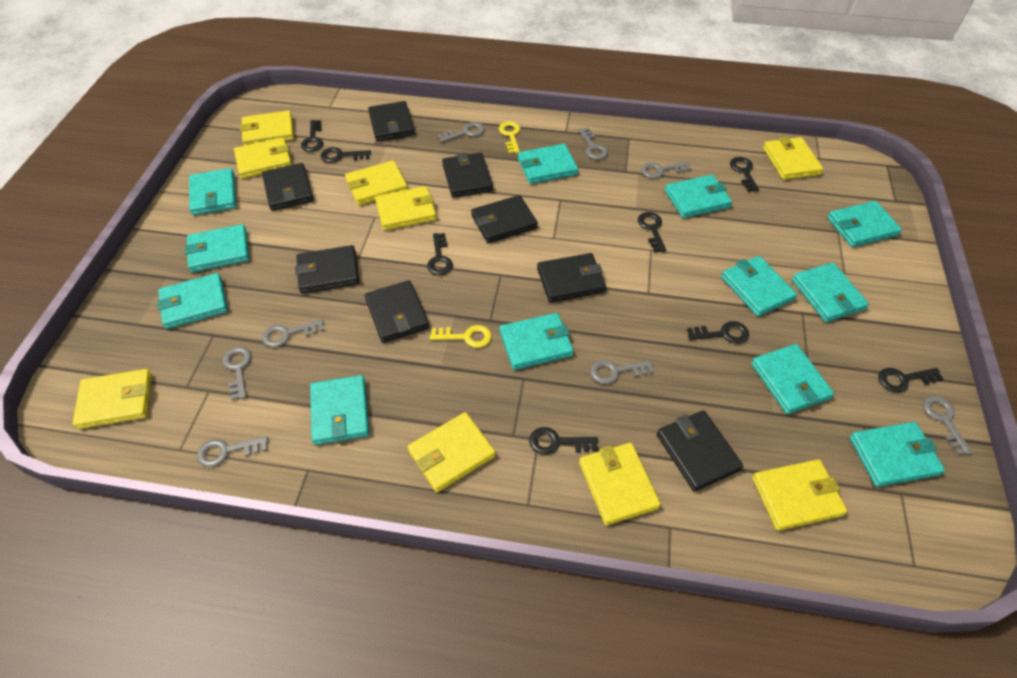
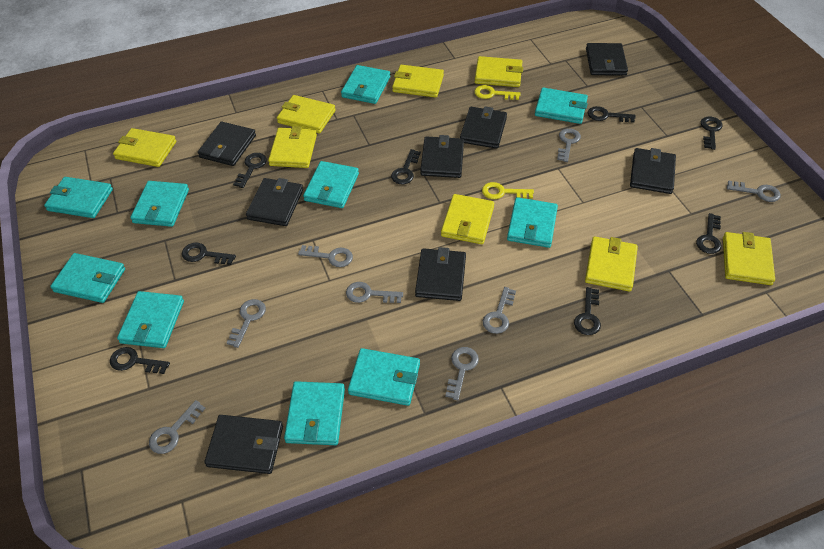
turquoise wallet: 12 -> 10
yellow wallet: 9 -> 8

